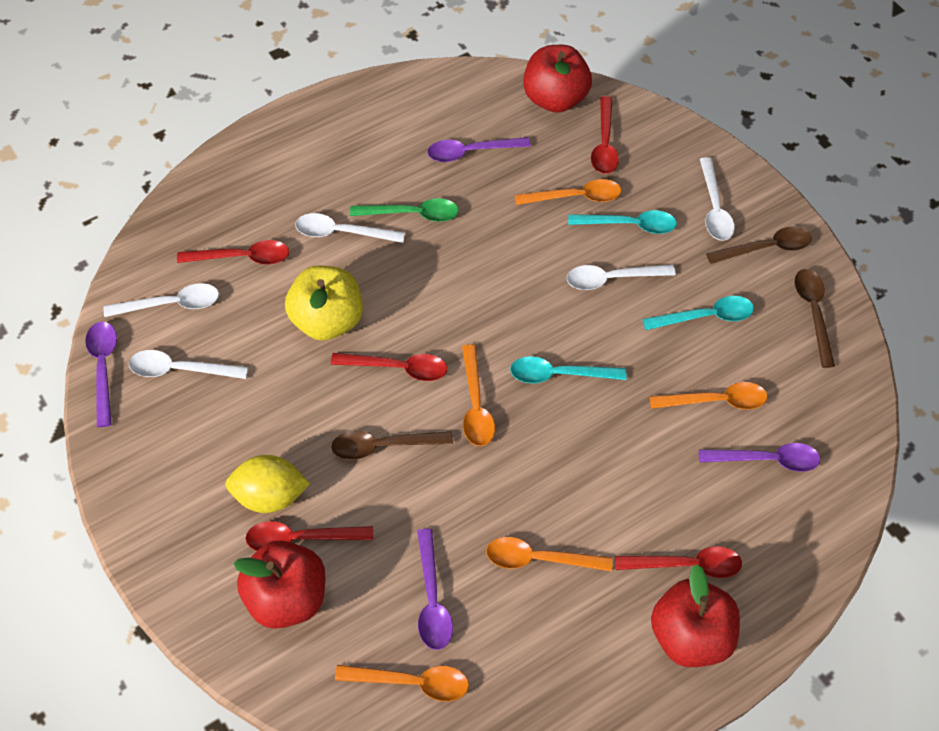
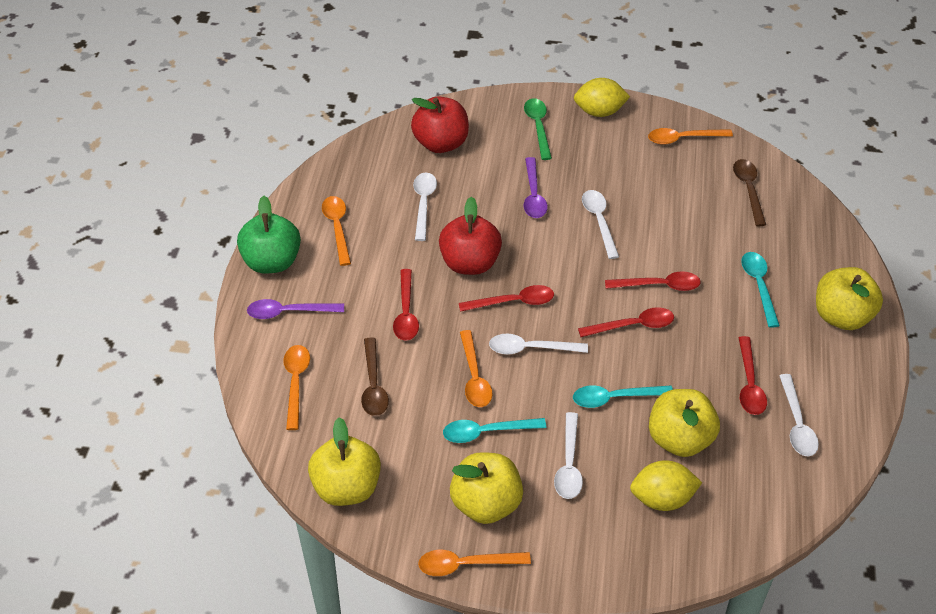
brown spoon: 3 -> 2
green apple: 0 -> 1
purple spoon: 4 -> 2
red apple: 3 -> 2
yellow apple: 1 -> 4
yellow lemon: 1 -> 2

